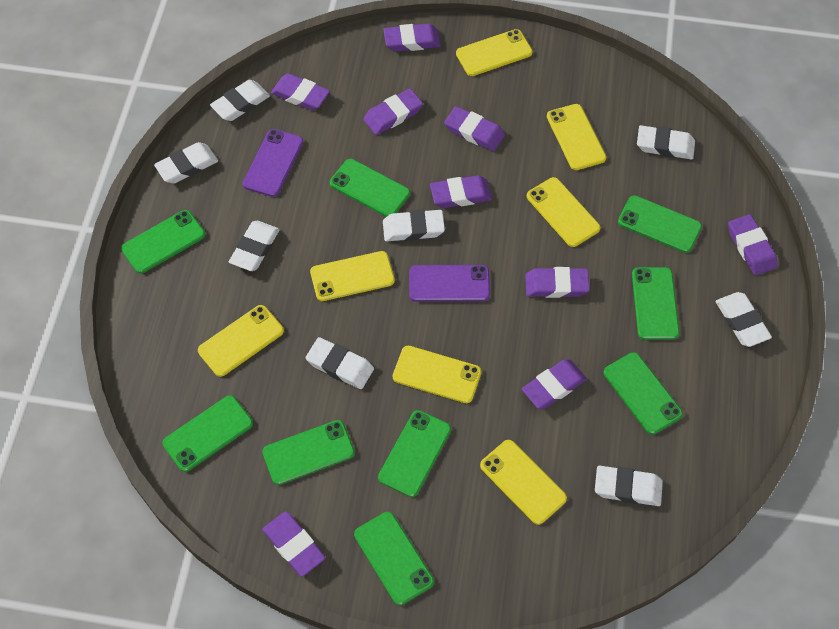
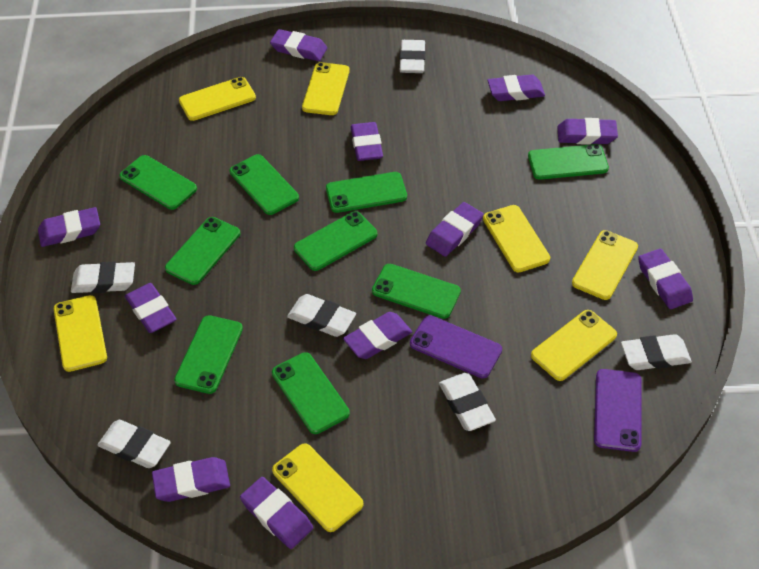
purple eraser: 9 -> 11
white eraser: 8 -> 6

